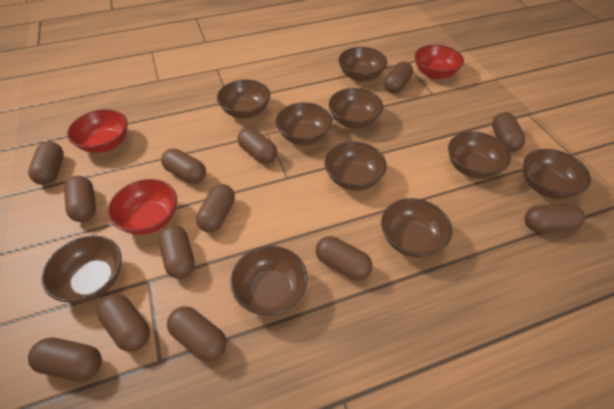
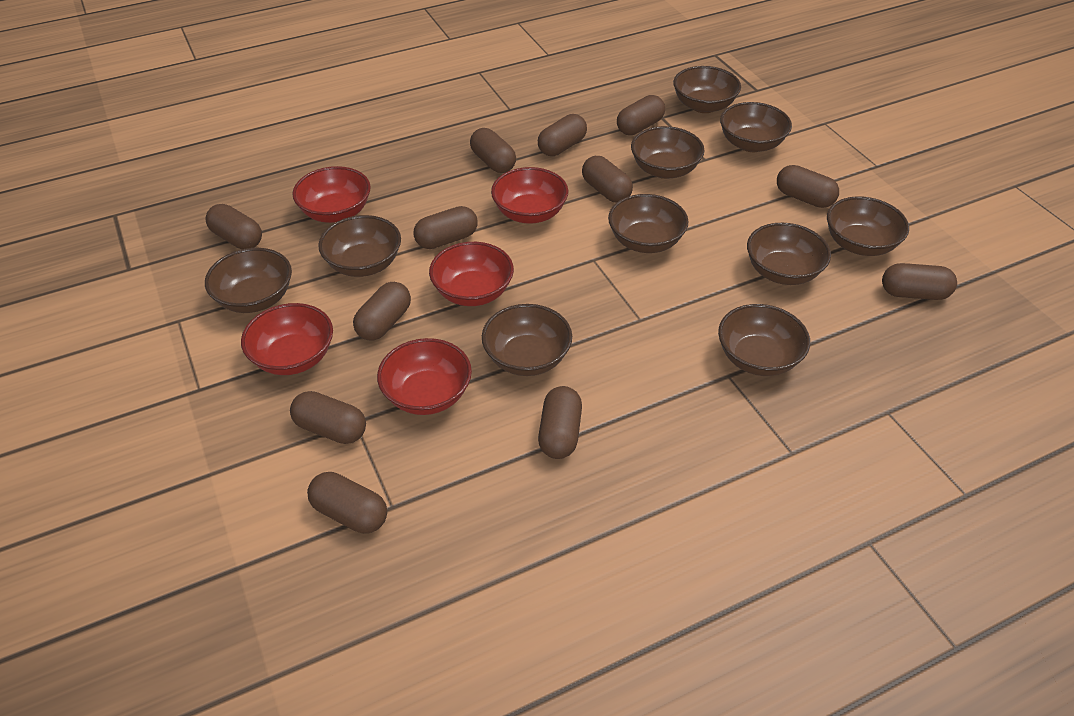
brown capsule: 13 -> 12
red bowl: 3 -> 5

